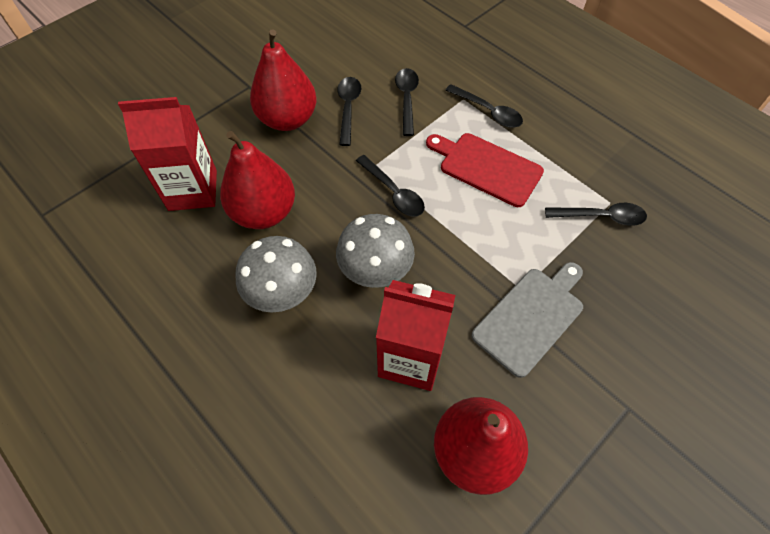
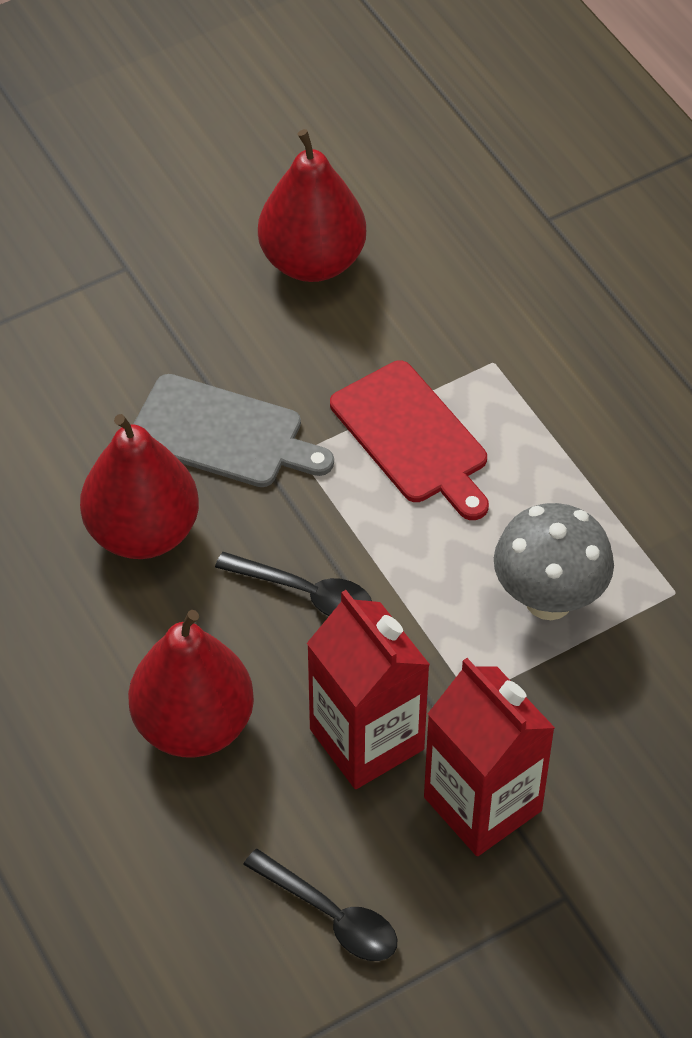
black spoon: 5 -> 2
grey mushroom: 2 -> 1

